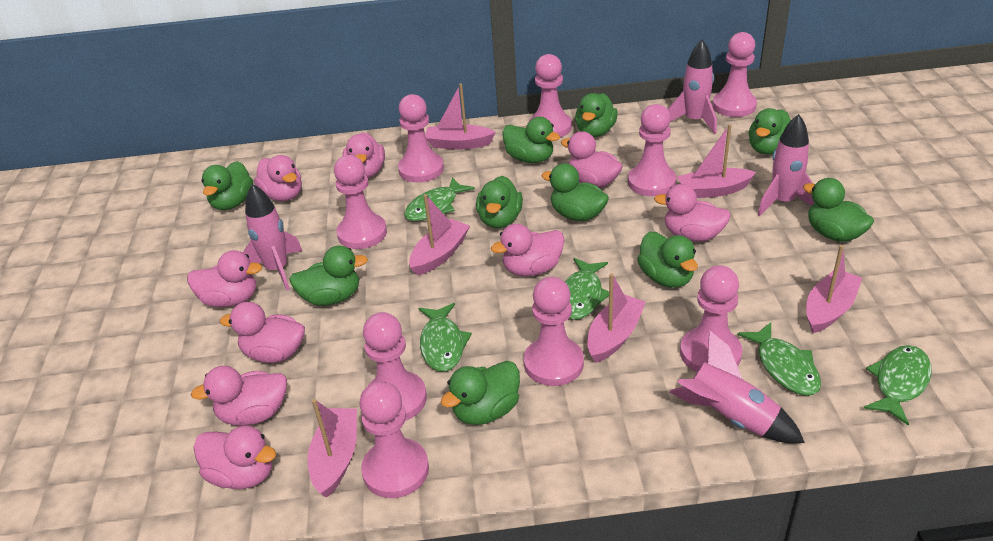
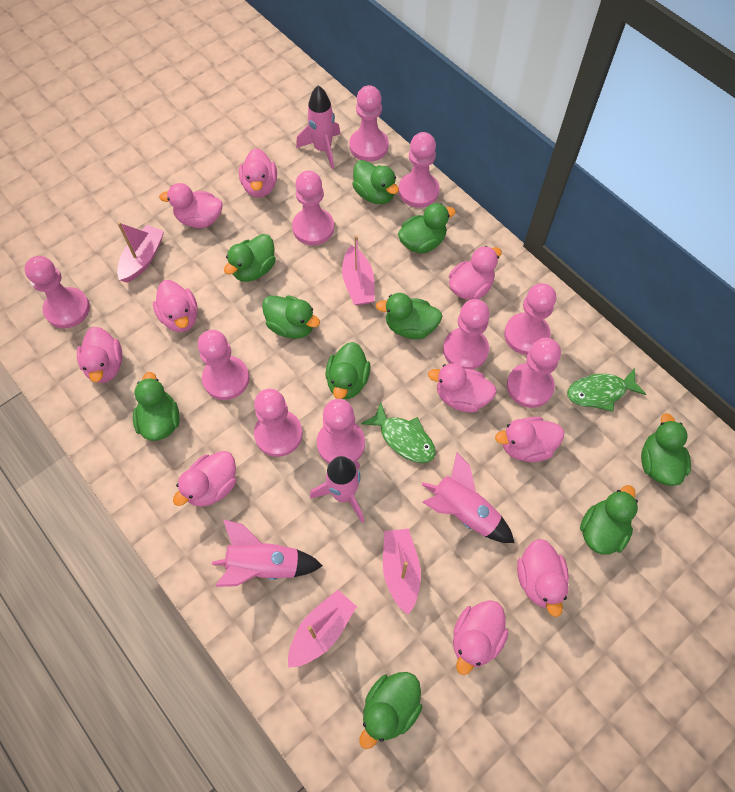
green fish: 5 -> 2
pink boat: 6 -> 4
pink duck: 9 -> 10
pink pawn: 9 -> 10

